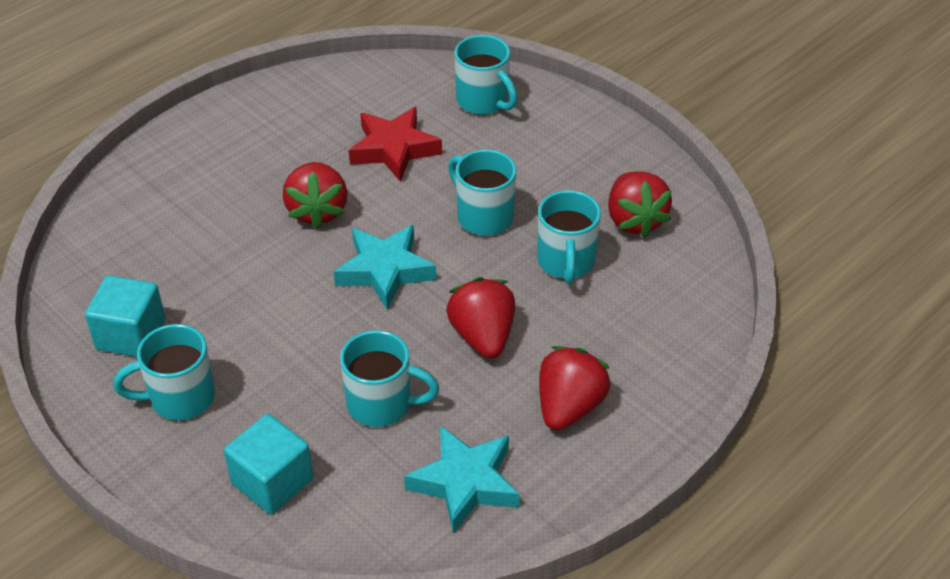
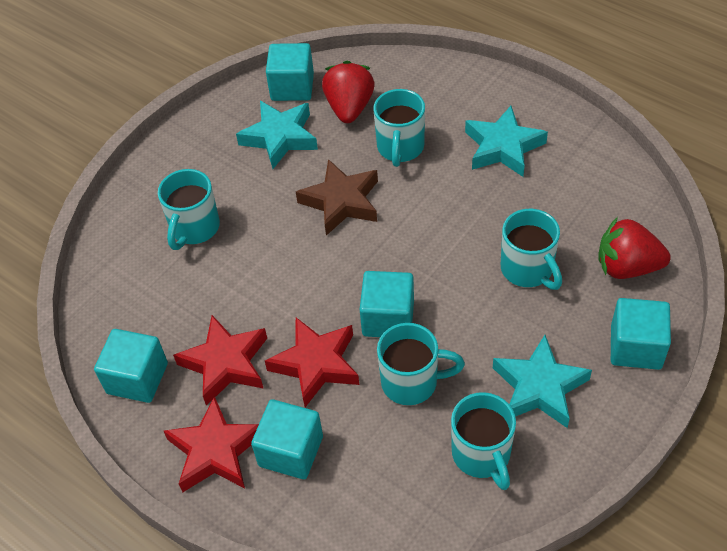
brown star: 0 -> 1
red star: 1 -> 3
red strawberry: 4 -> 2
turquoise cube: 2 -> 5
turquoise star: 2 -> 3

